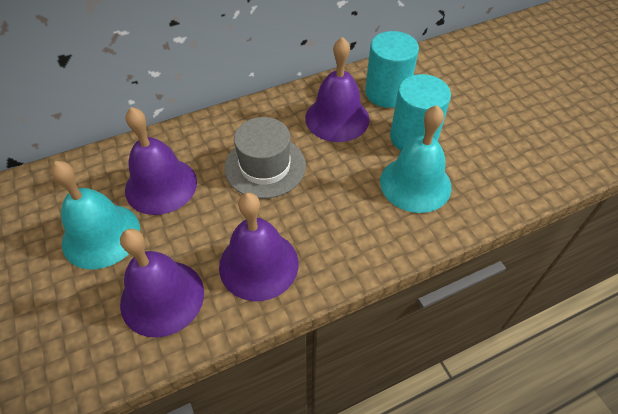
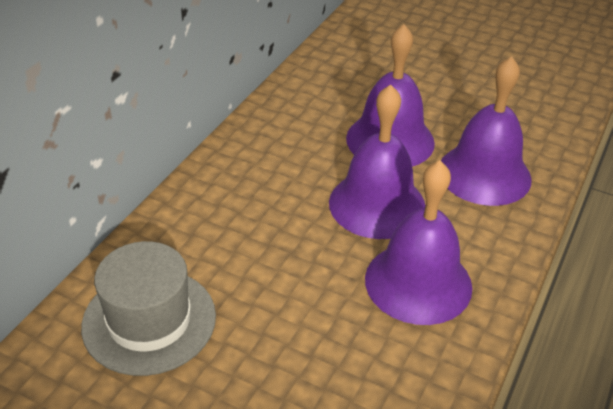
turquoise bell: 2 -> 0
turquoise cylinder: 2 -> 0

